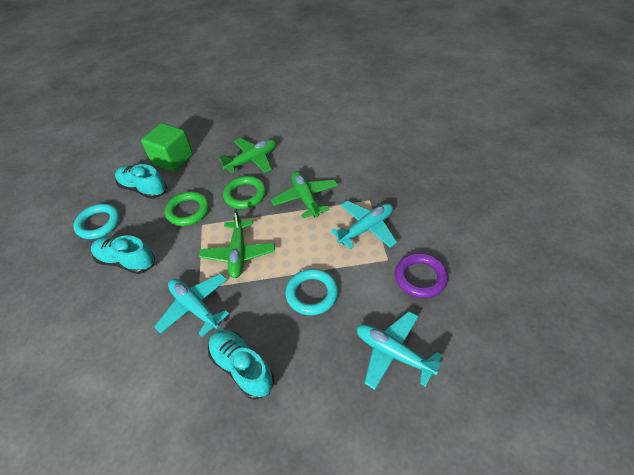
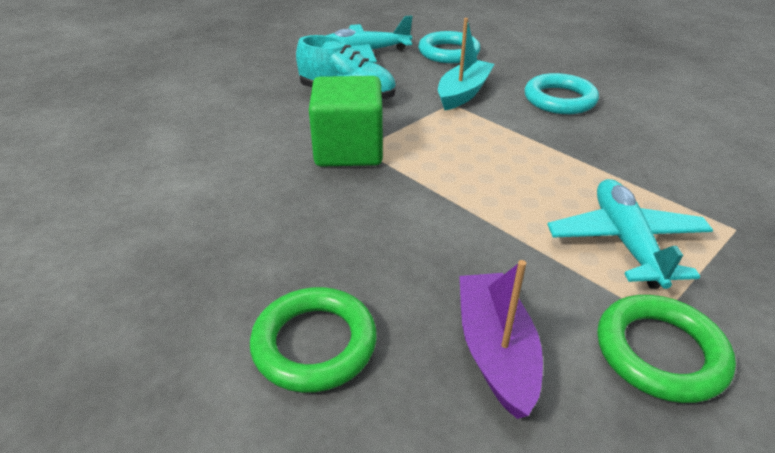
green plane: 3 -> 0
purple boat: 0 -> 1
purple ring: 1 -> 0
turquoise boat: 0 -> 1
turquoise plane: 3 -> 2
turquoise shoe: 3 -> 1

